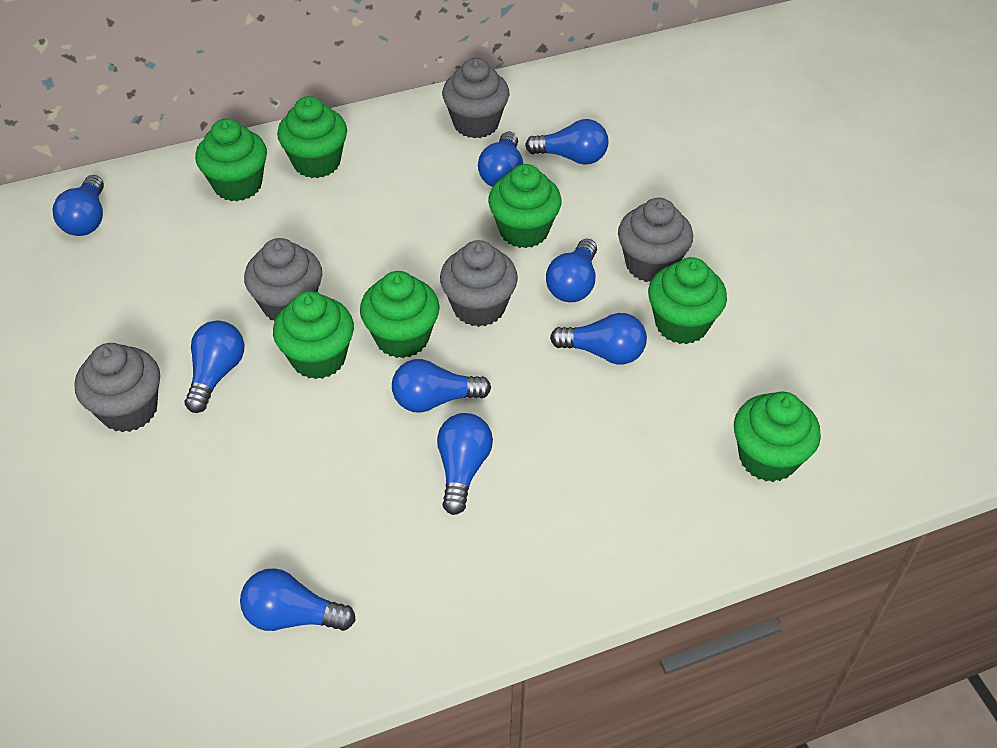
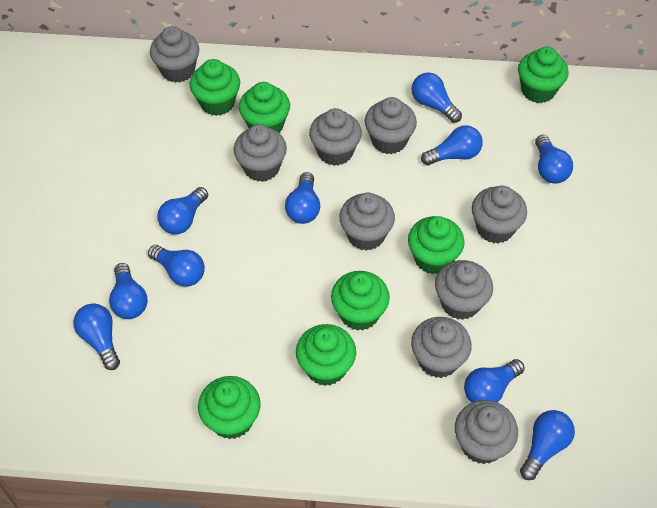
blue light bulb: 9 -> 10
grey cupcake: 5 -> 9

